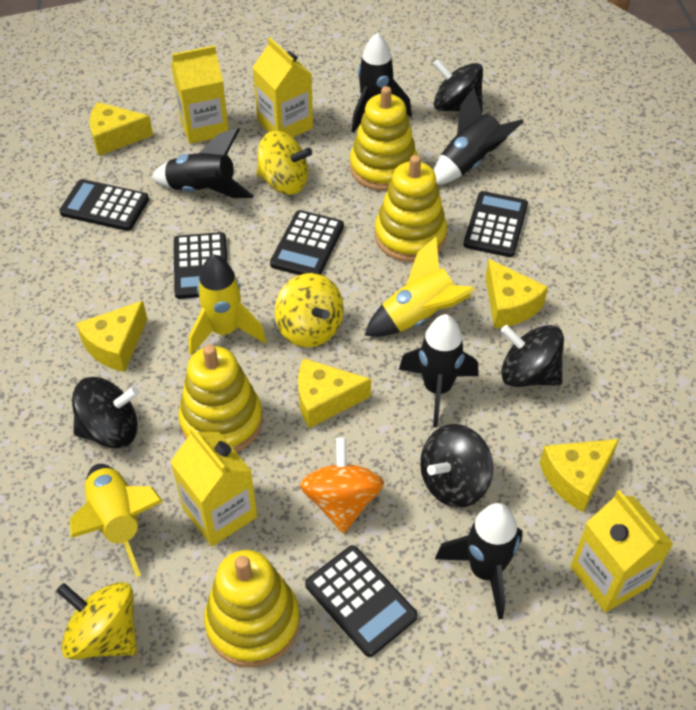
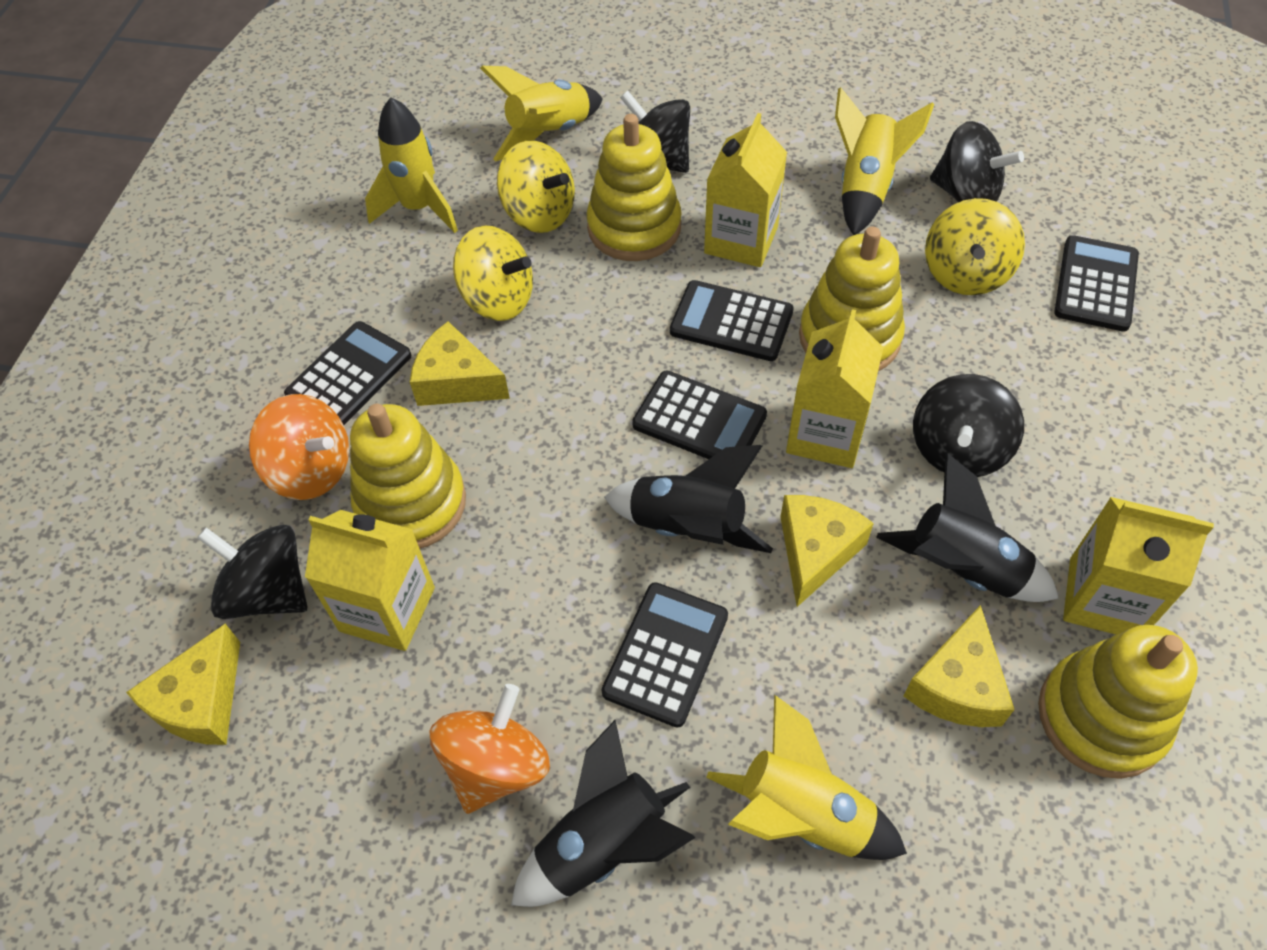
black rocket: 5 -> 3
orange spinning top: 1 -> 2
yellow cheese: 5 -> 4
yellow rocket: 3 -> 4

